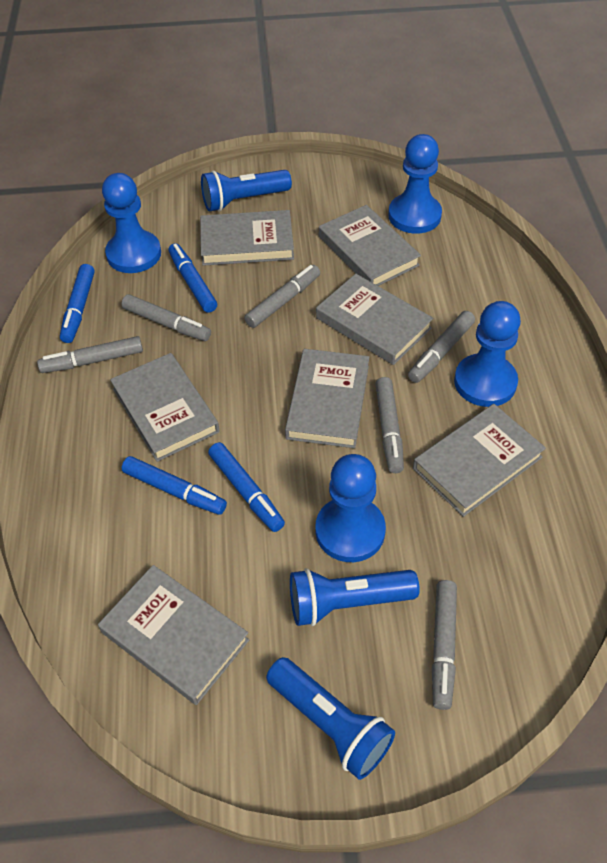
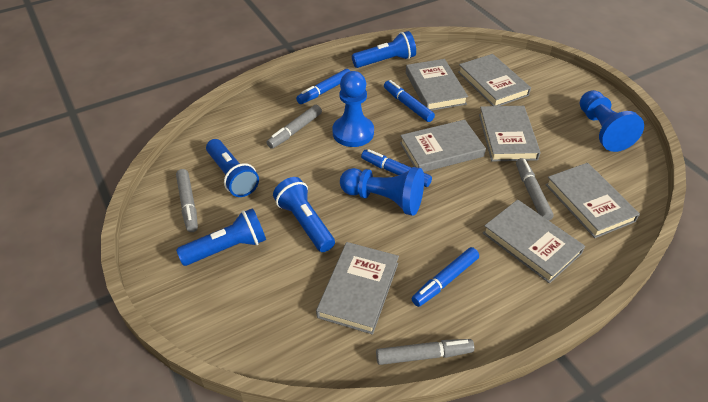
blue flashlight: 3 -> 4
blue pawn: 4 -> 3
grey marker: 6 -> 4

